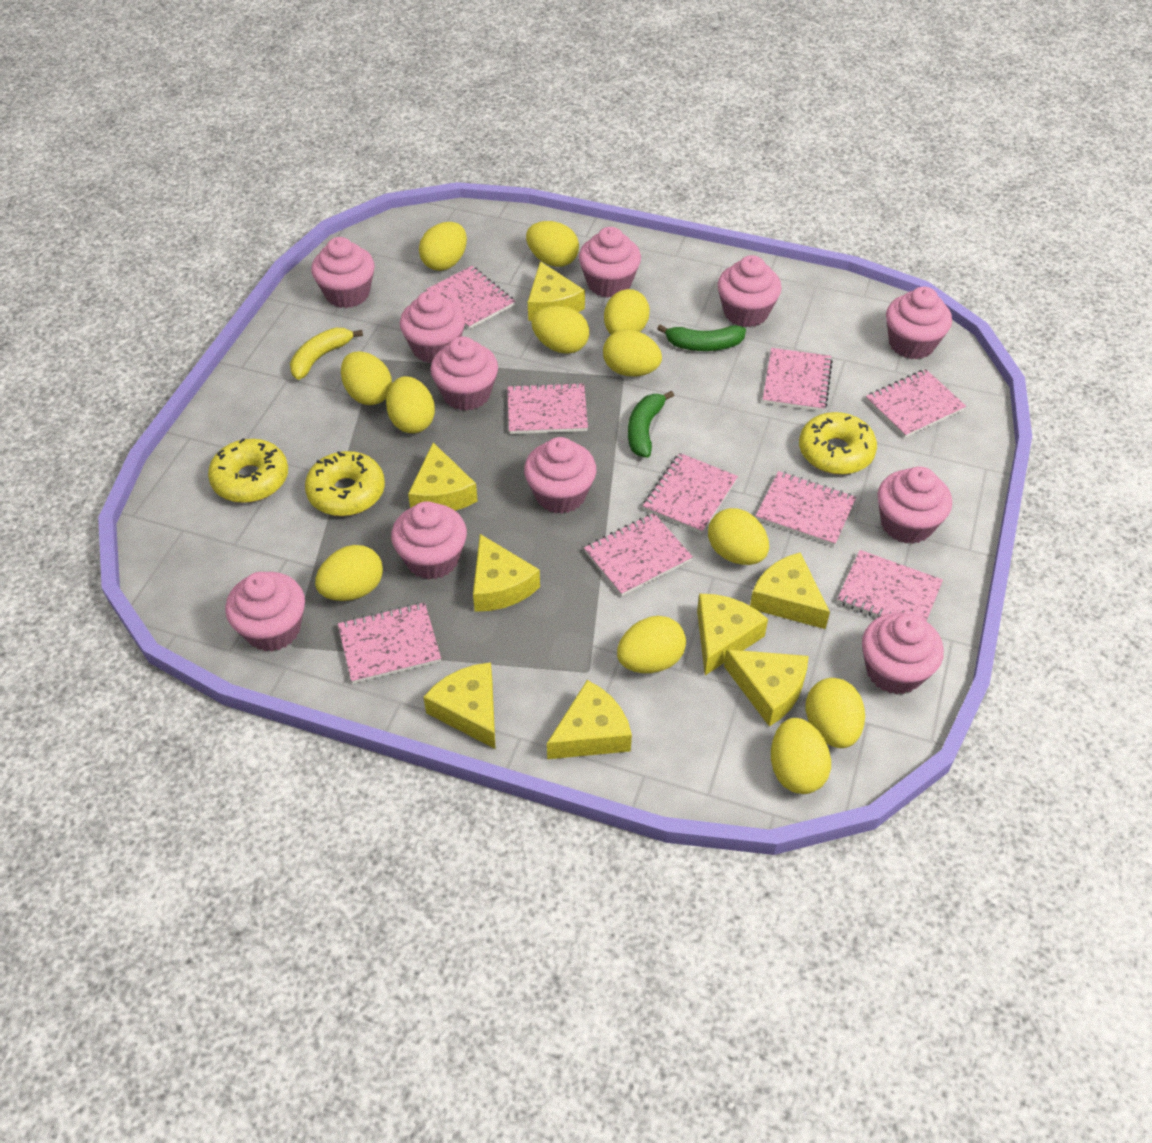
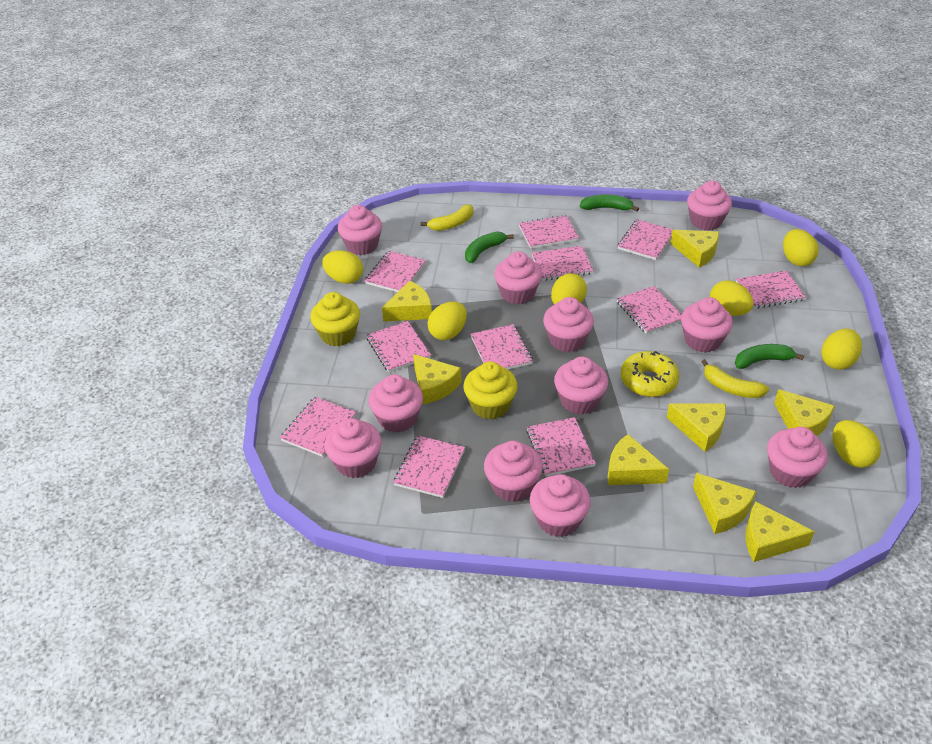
green banana: 2 -> 3
pink notebook: 9 -> 11
yellow banana: 1 -> 2
yellow cupcake: 0 -> 2
yellow donut: 3 -> 1
yellow egg: 12 -> 7

